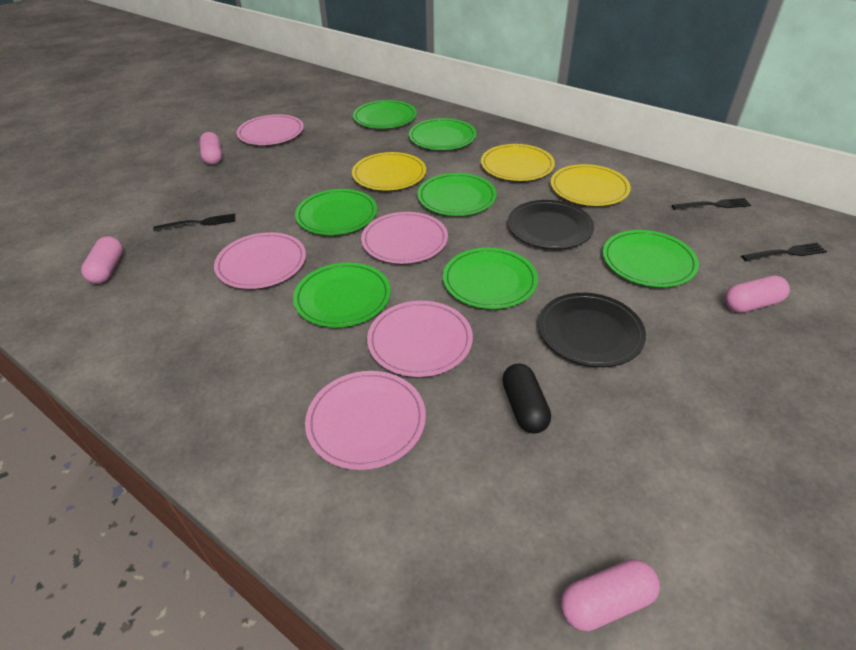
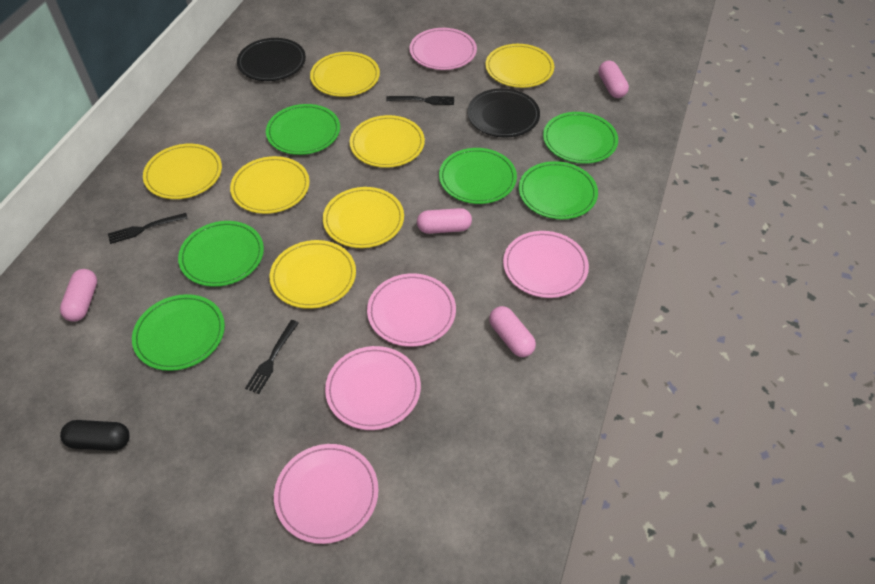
green plate: 7 -> 6
yellow plate: 3 -> 7

